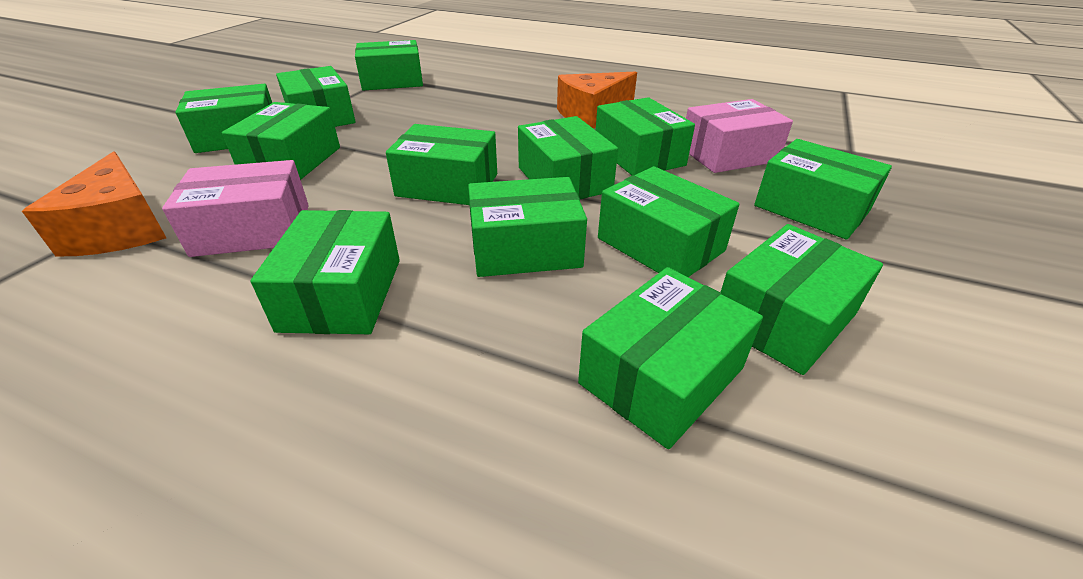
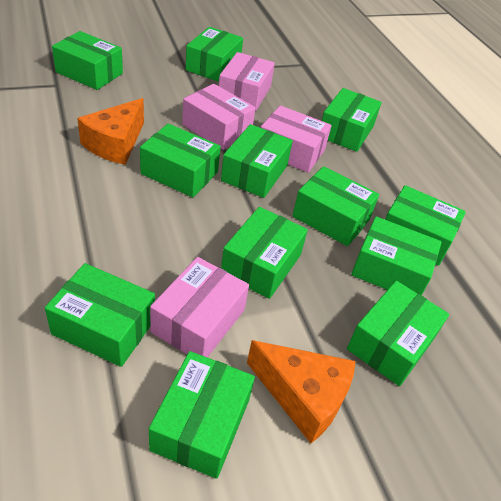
green box: 13 -> 12
pink box: 2 -> 4

